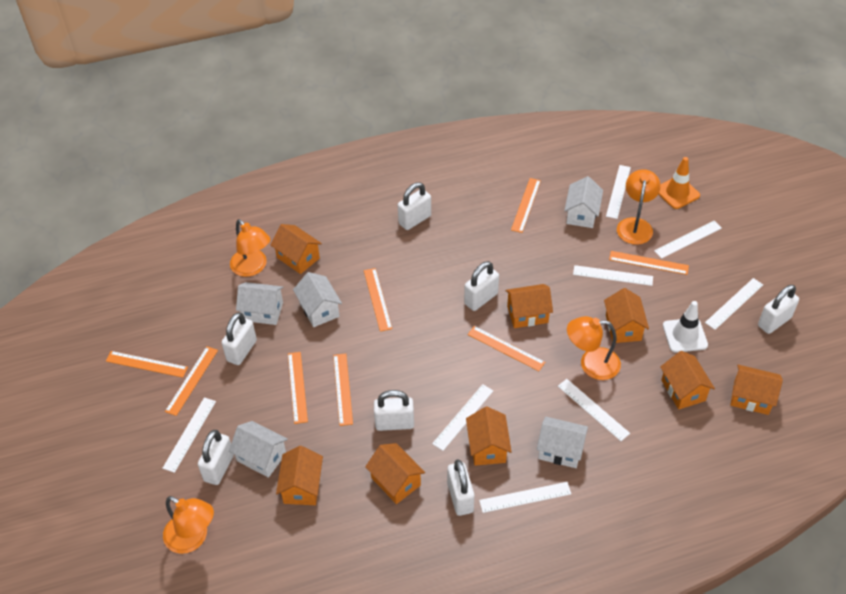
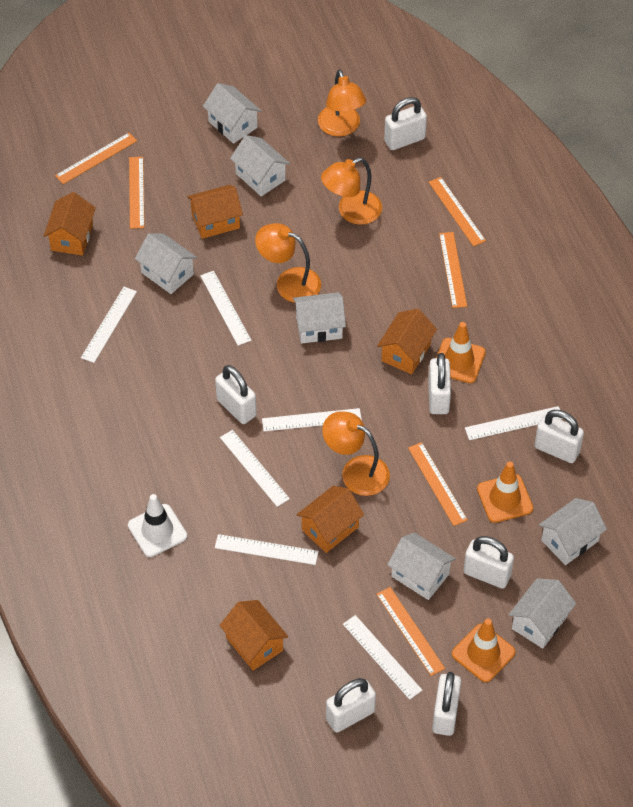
orange house: 8 -> 5
orange ruler: 8 -> 6
orange traffic cone: 1 -> 3
white house: 5 -> 7
white ruler: 8 -> 7

